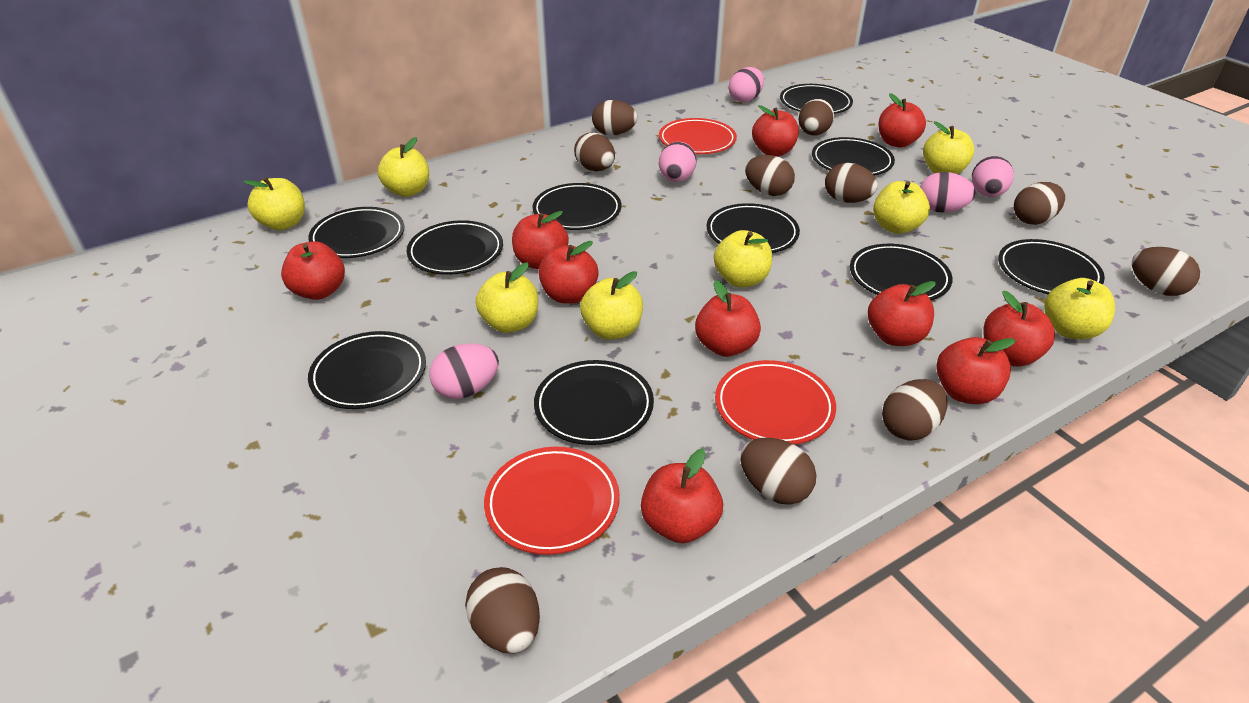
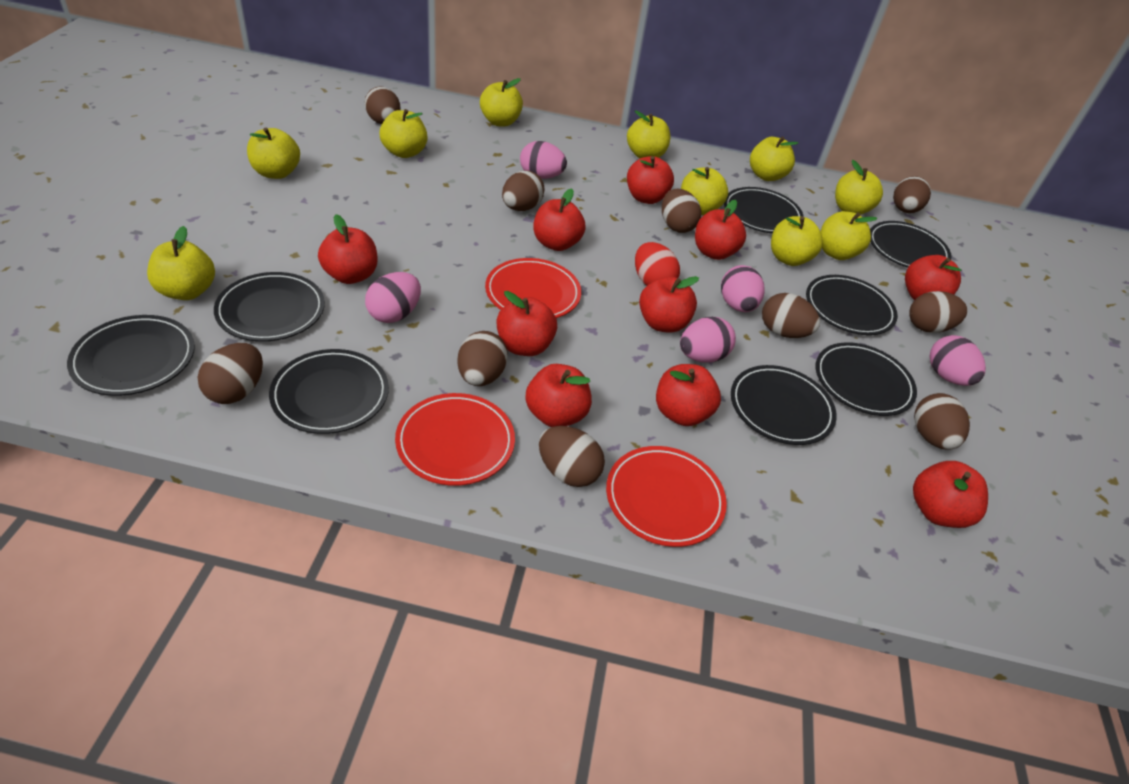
black plate: 10 -> 8
red egg: 0 -> 1
yellow apple: 8 -> 10

